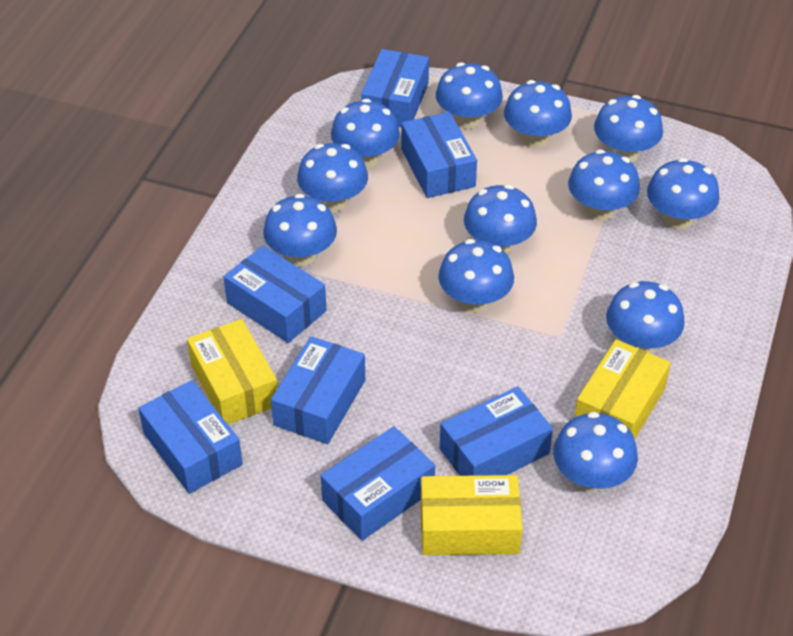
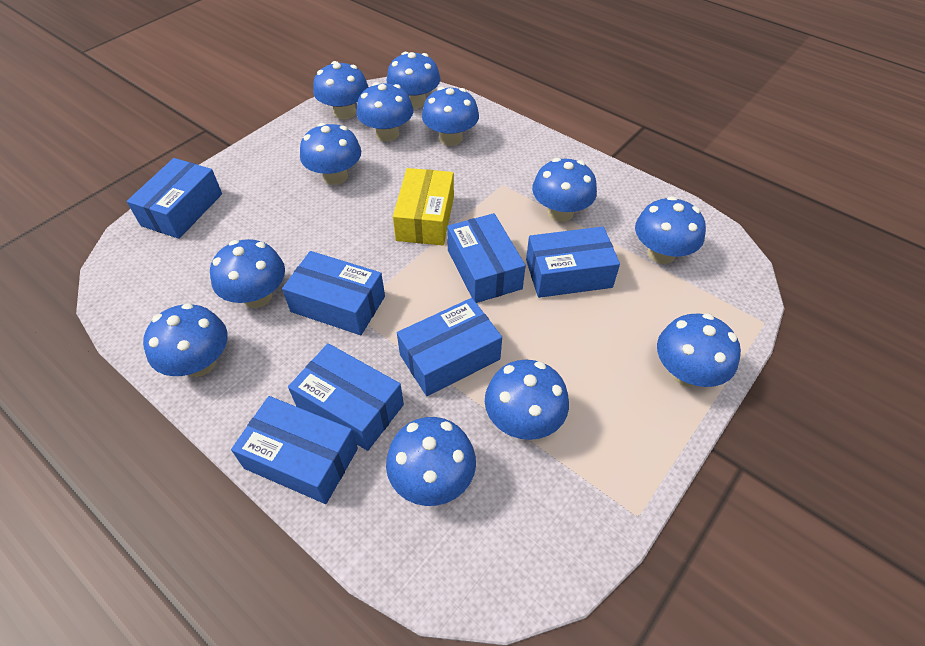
yellow box: 3 -> 1

